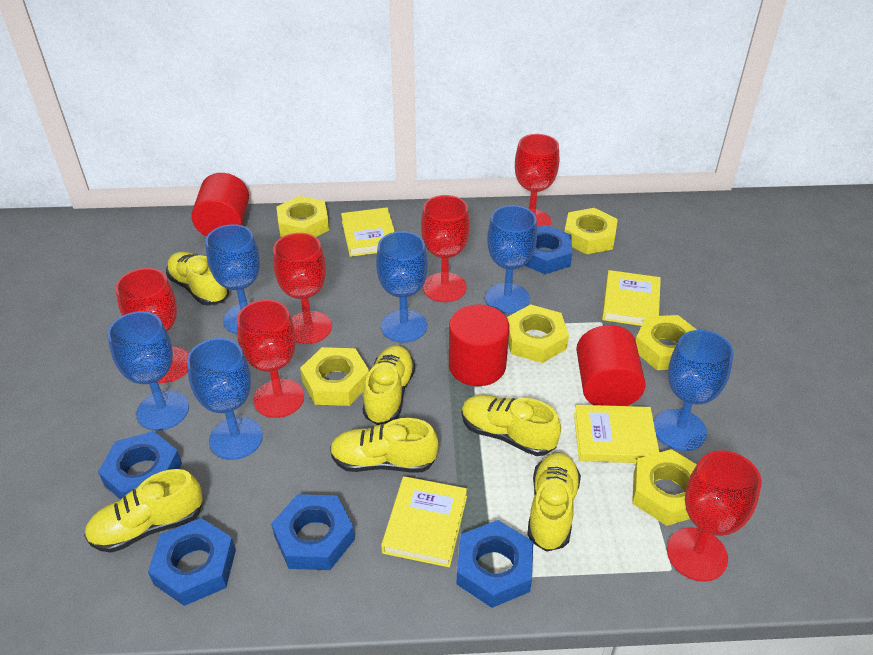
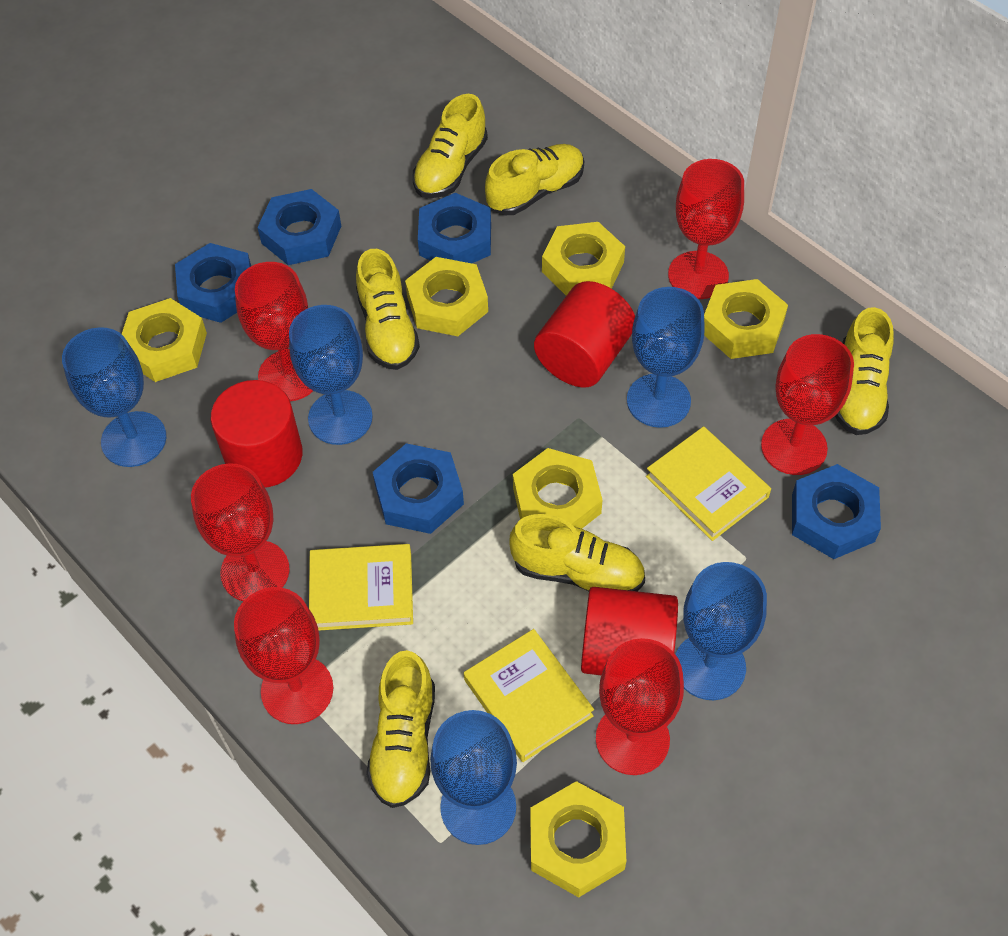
blue goblet: 6 -> 5
yellow book: 4 -> 3

